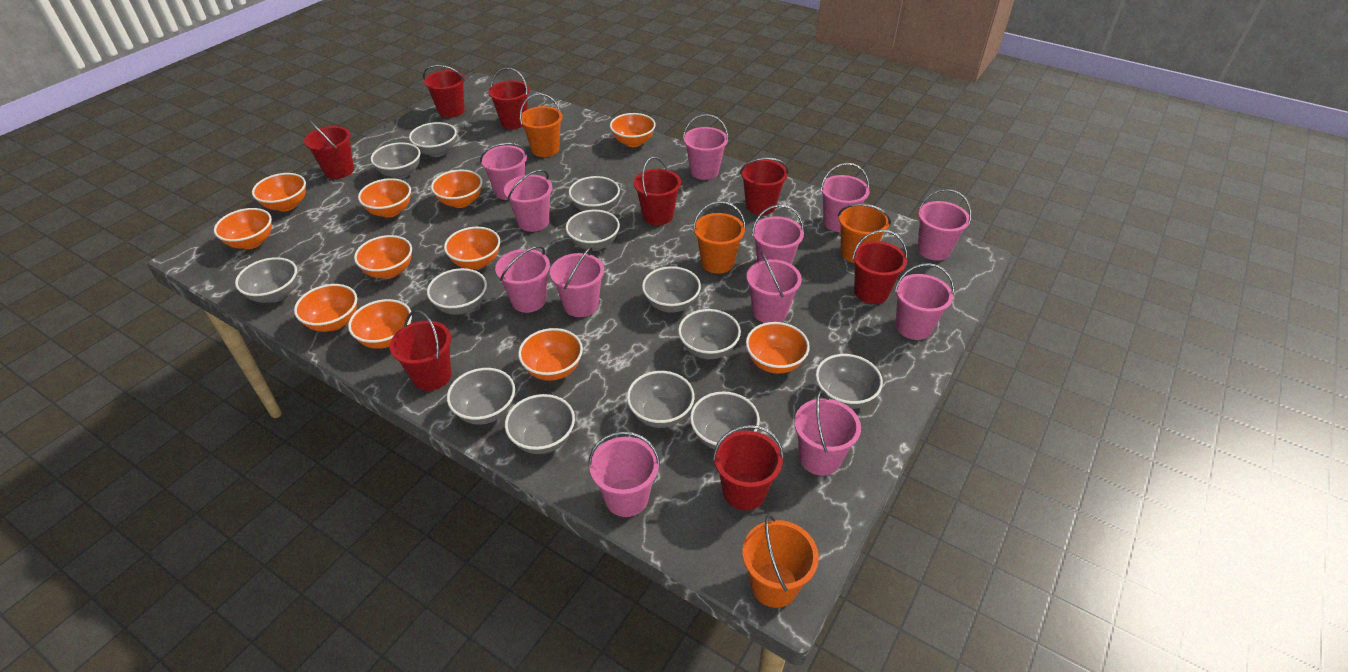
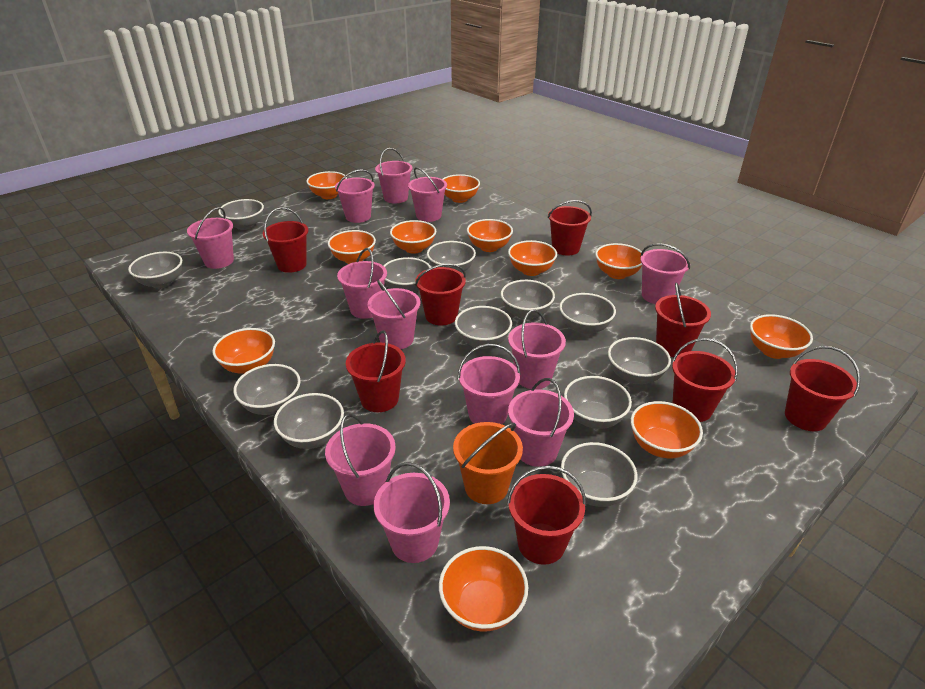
grey bowl: 13 -> 12
orange bucket: 4 -> 1

